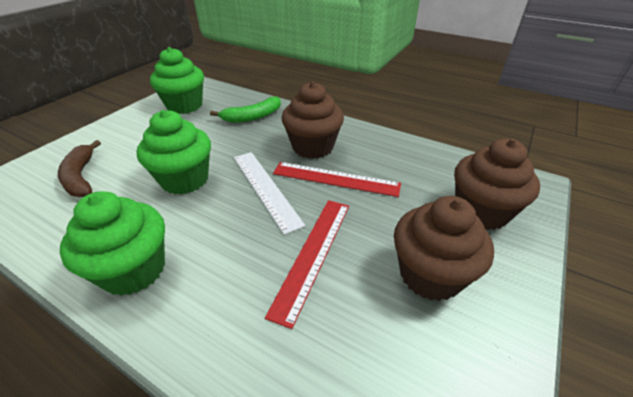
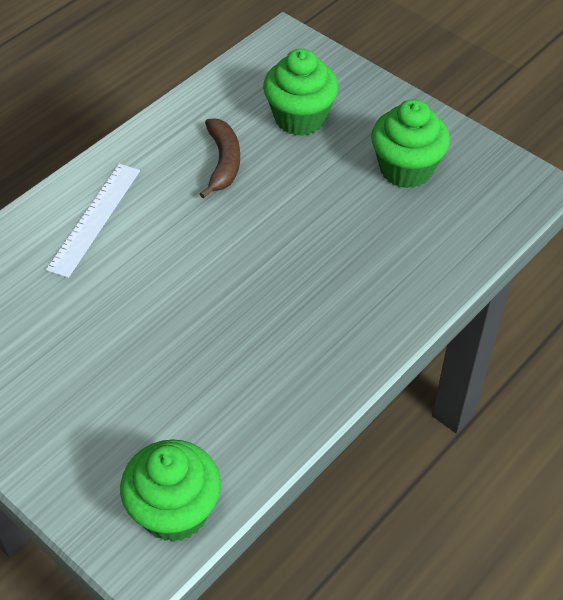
brown cupcake: 3 -> 0
green banana: 1 -> 0
red ruler: 2 -> 0

